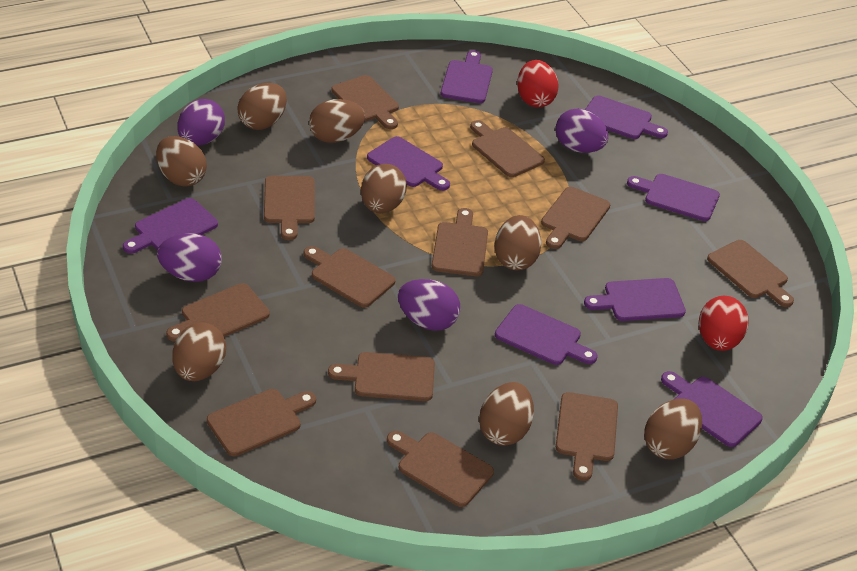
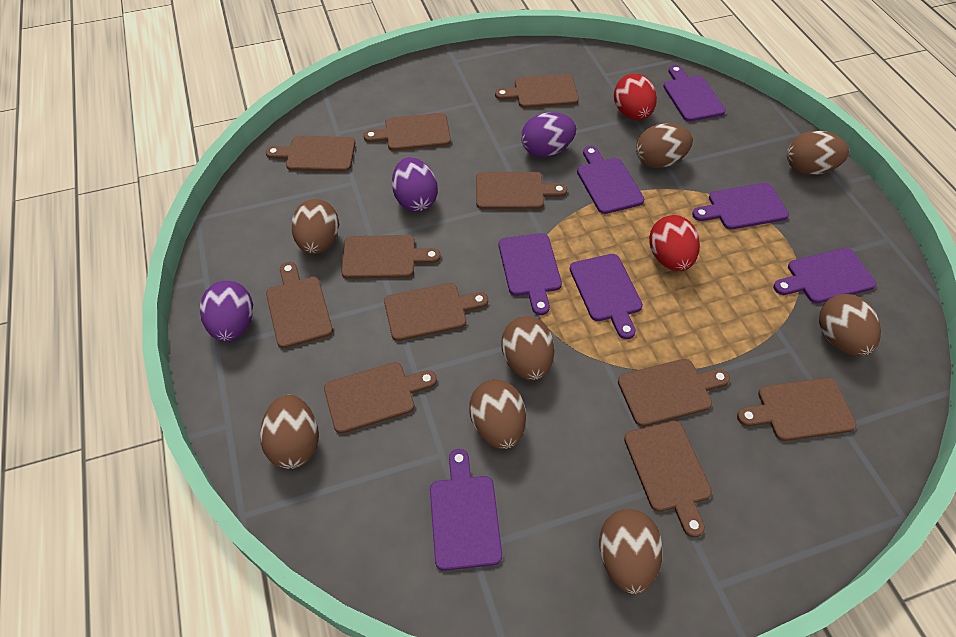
brown cutting board: 12 -> 11
purple cutting board: 8 -> 7
purple egg: 4 -> 3

